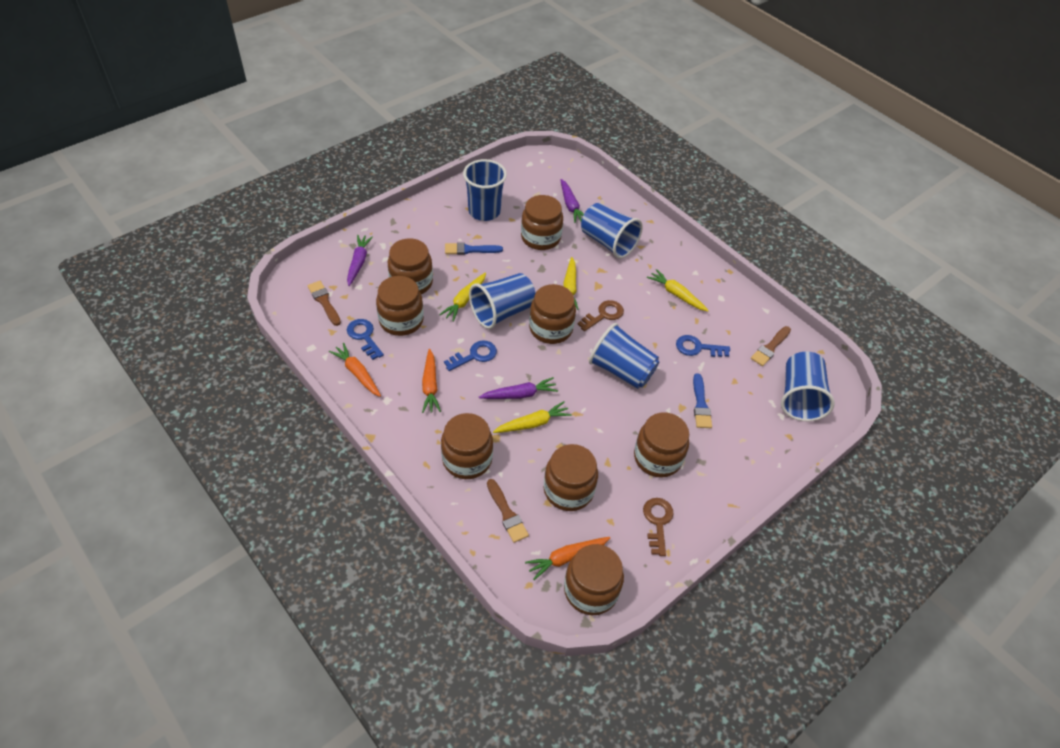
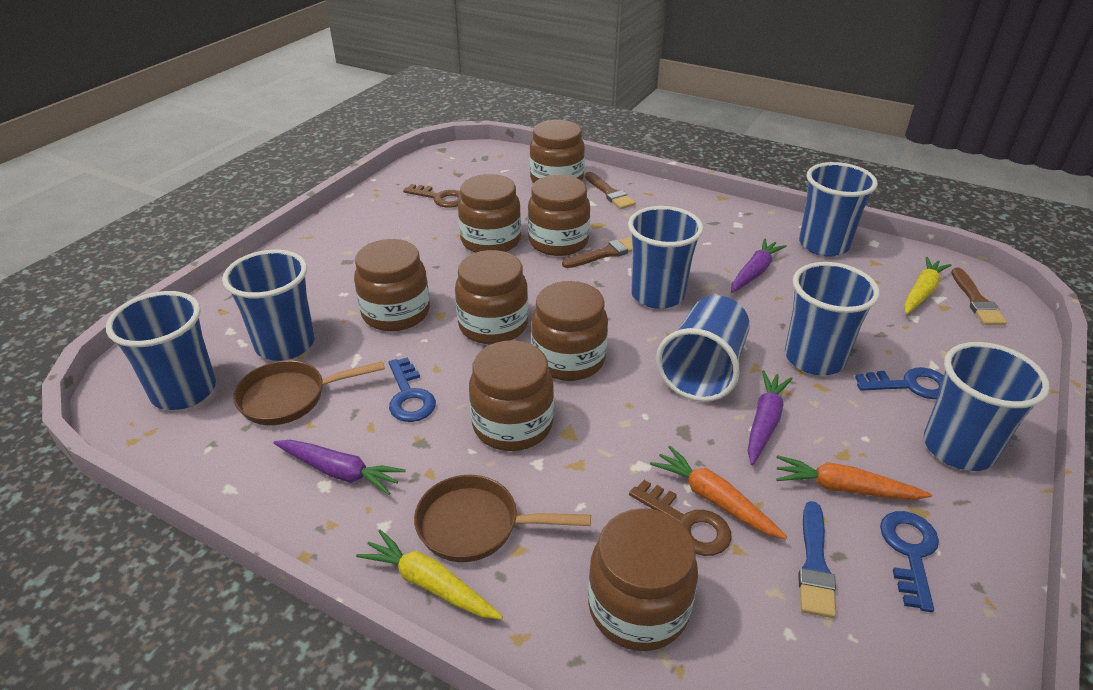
blue brush: 2 -> 1
blue cup: 5 -> 7
brown pan: 0 -> 2
orange carrot: 3 -> 2
yellow carrot: 4 -> 2

